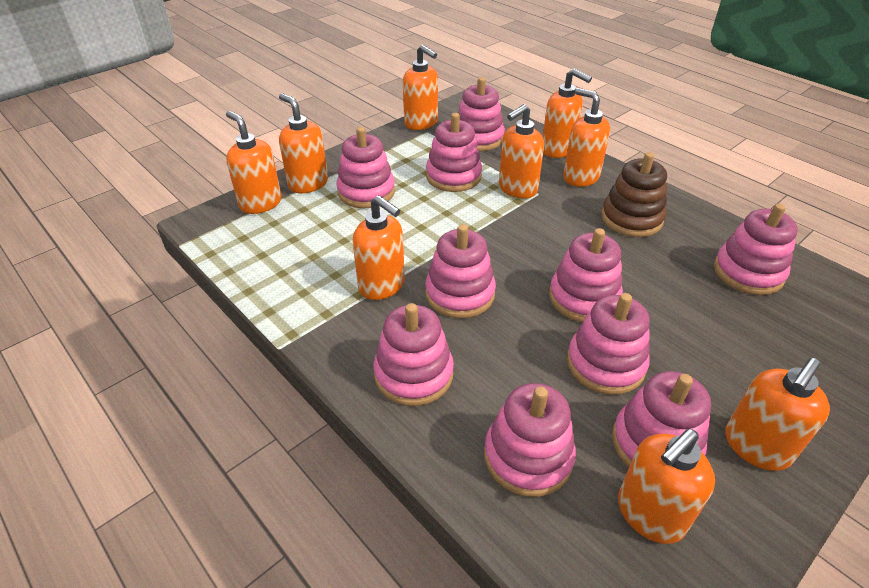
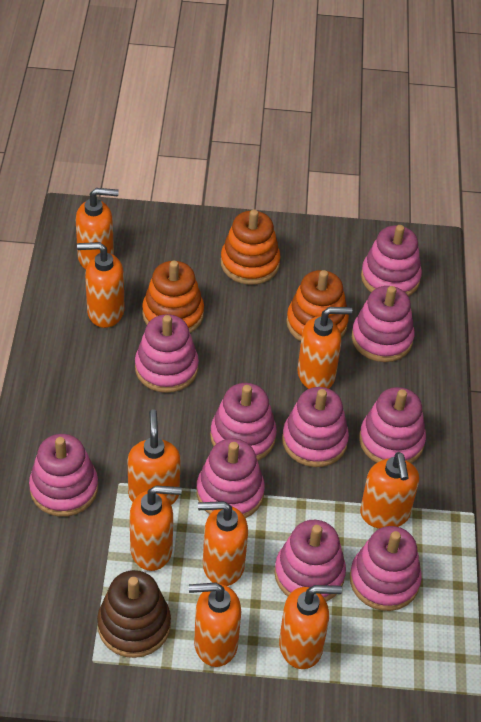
orange stacking toy: 0 -> 3

